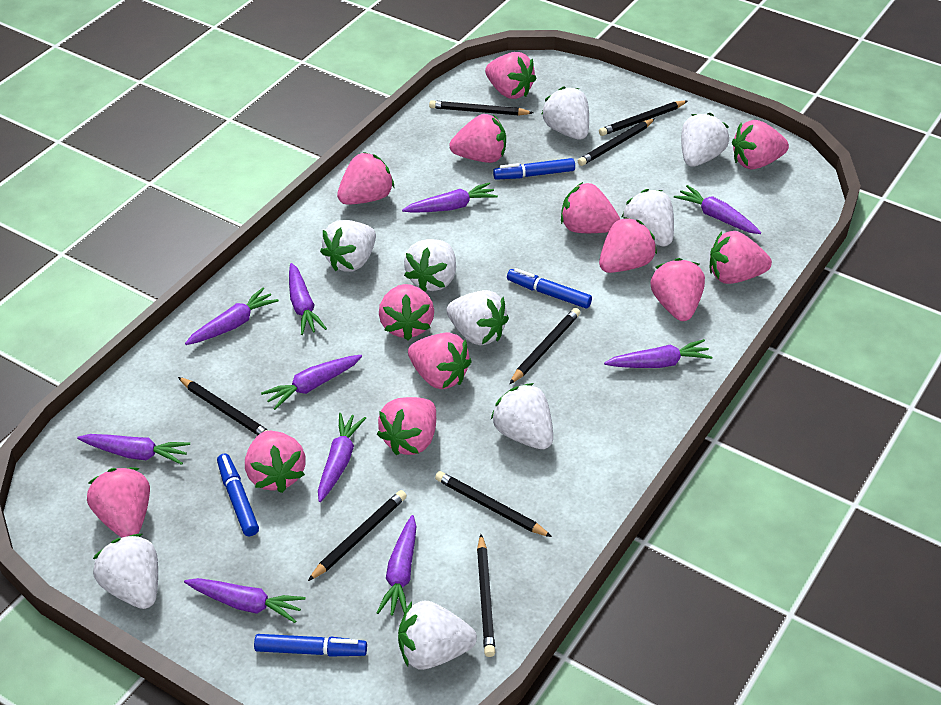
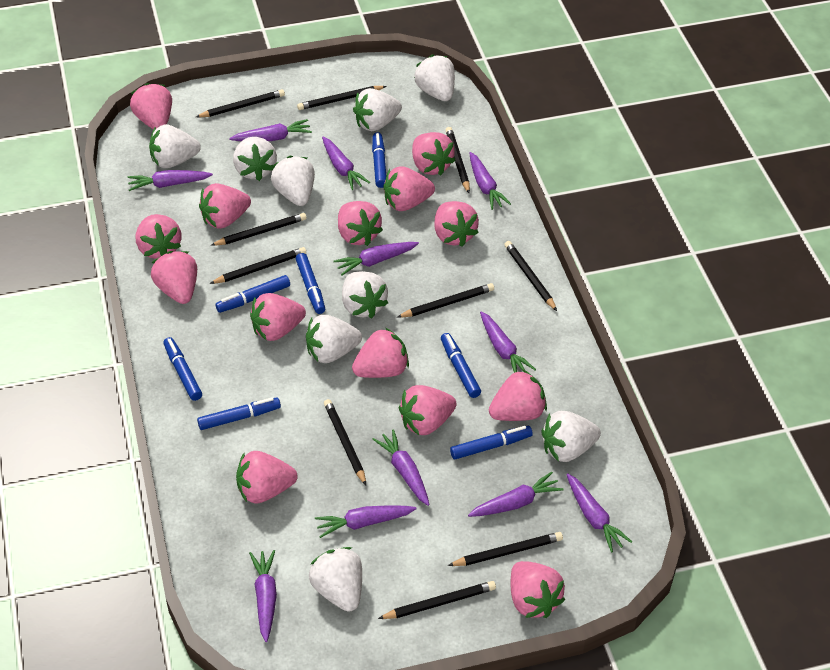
black pencil: 8 -> 10
blue marker: 4 -> 7
pink strawberry: 13 -> 14
purple carrot: 10 -> 11

